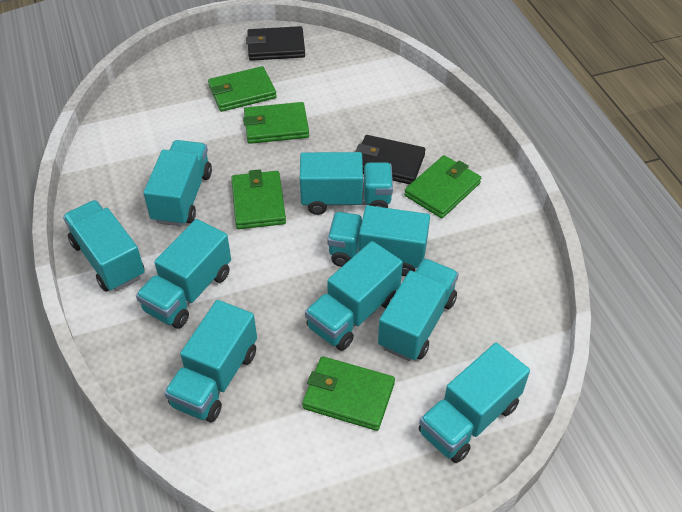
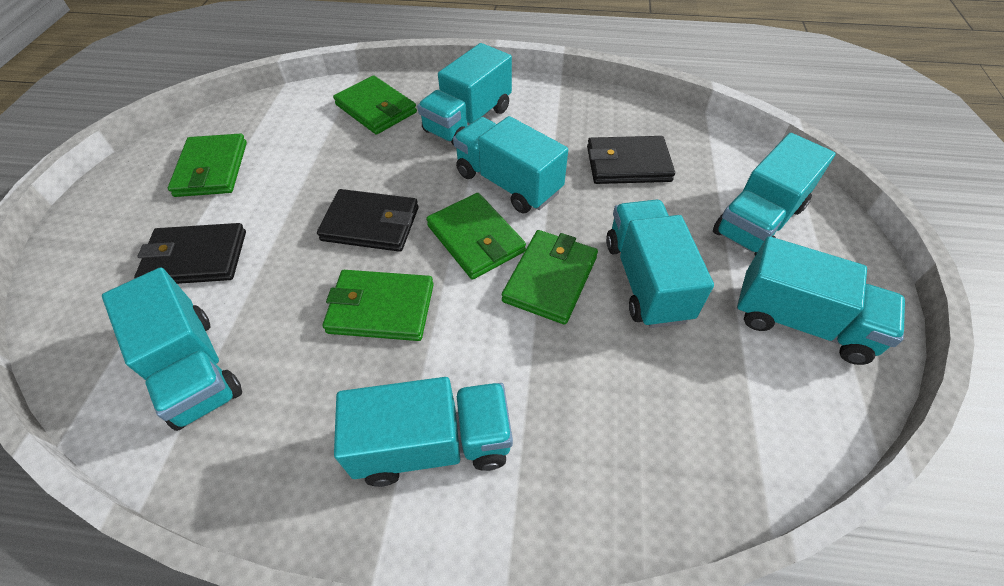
black wallet: 2 -> 3
turquoise truck: 9 -> 7

